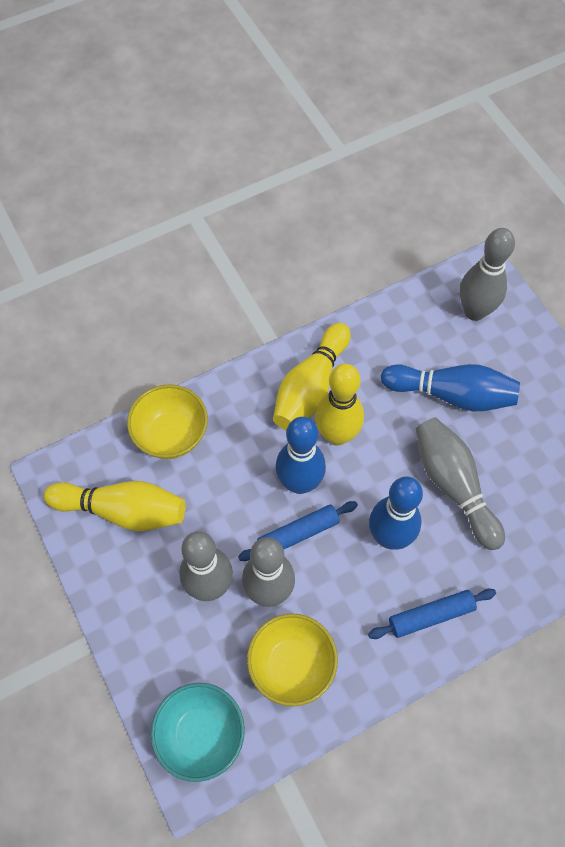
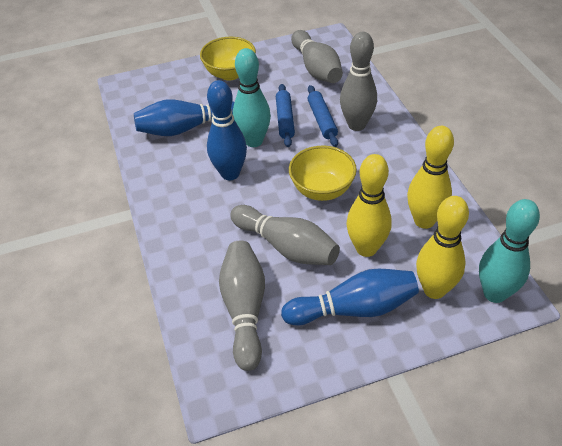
turquoise bowl: 1 -> 0
turquoise bowling pin: 0 -> 2

